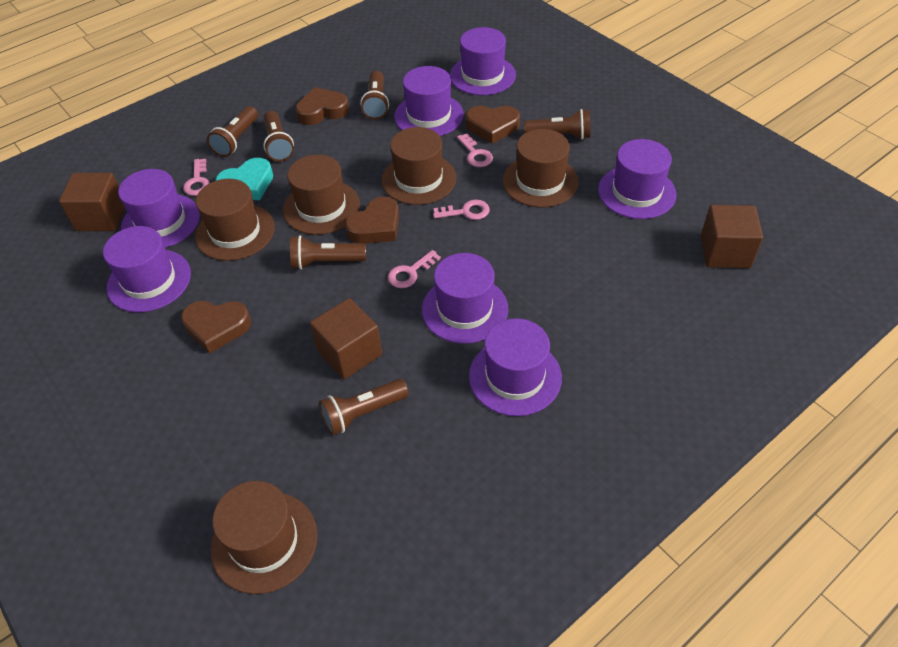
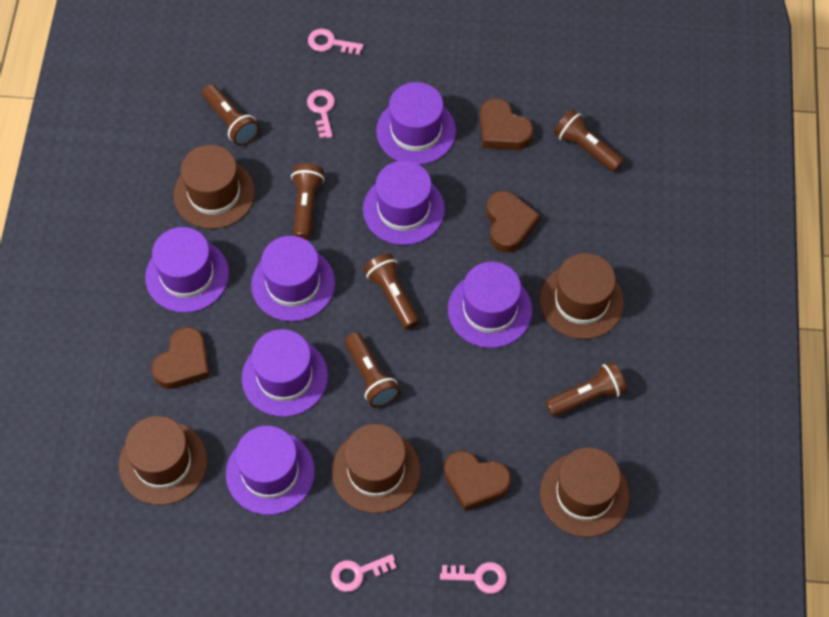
brown cube: 3 -> 0
turquoise heart: 1 -> 0

